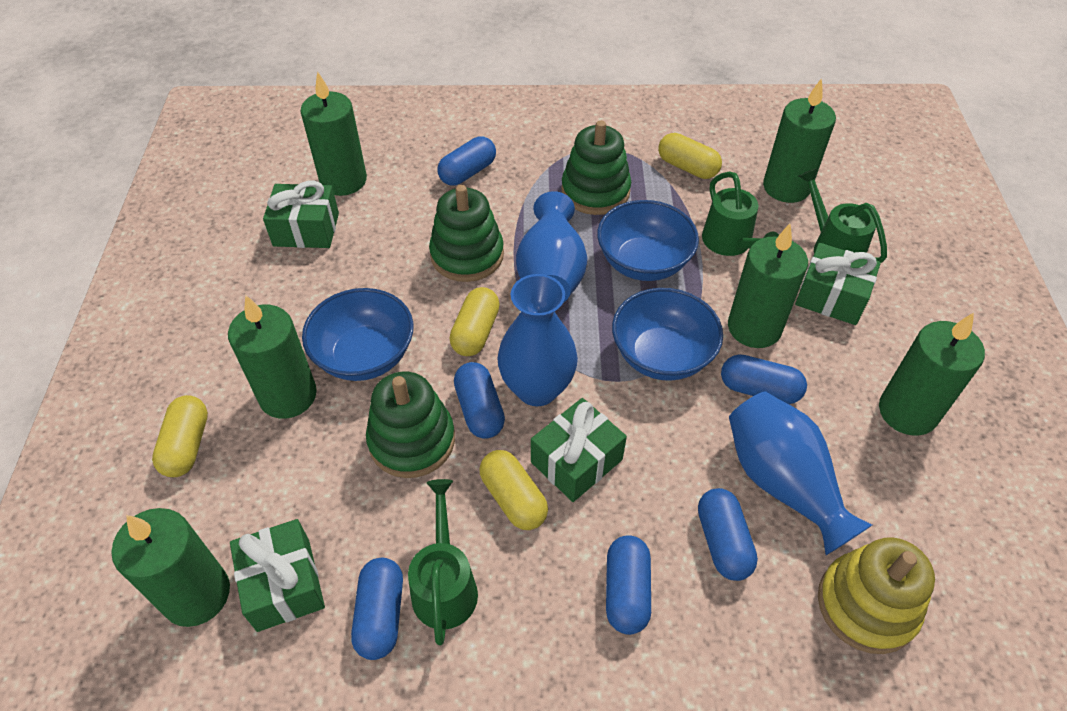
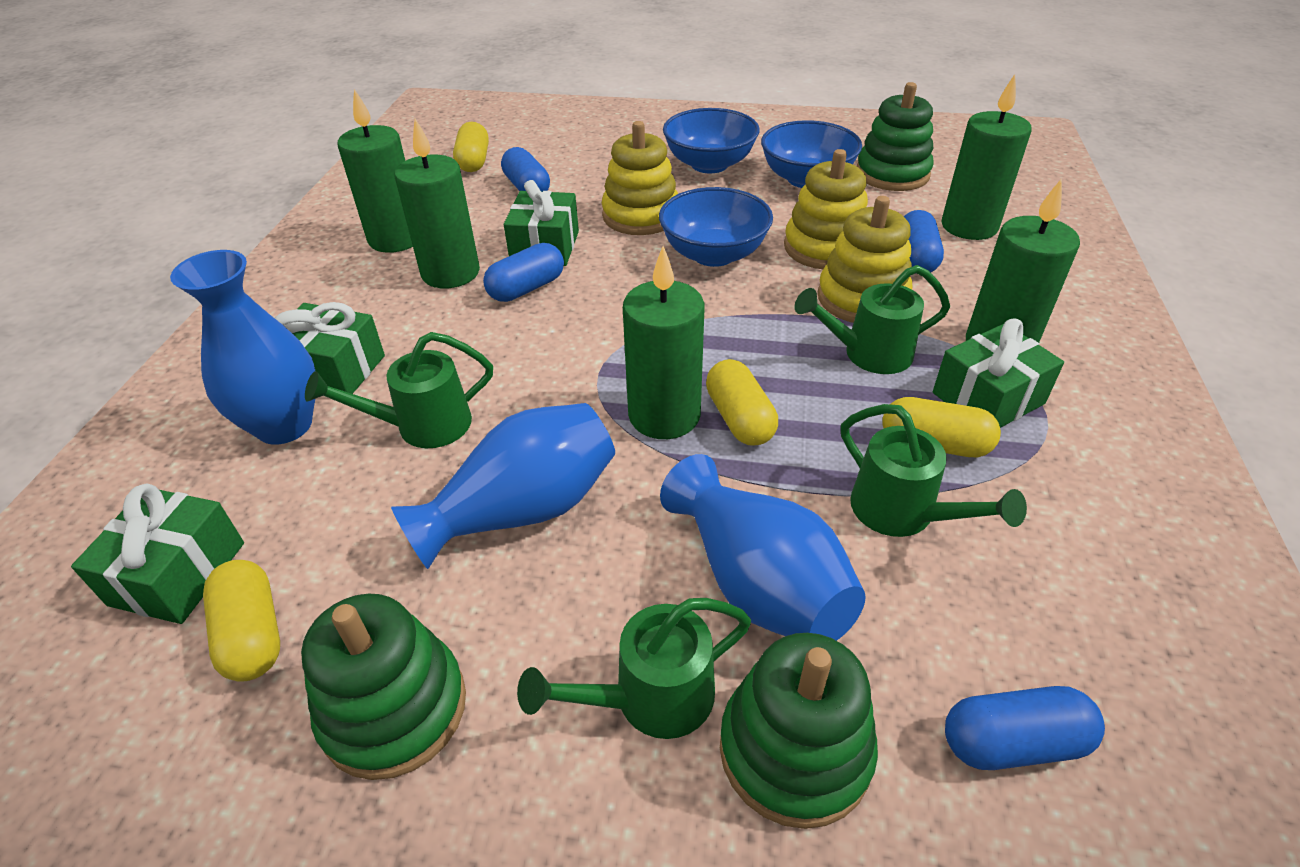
blue capsule: 6 -> 4
green candle: 6 -> 5
green watering can: 3 -> 4
yellow stacking toy: 1 -> 3

